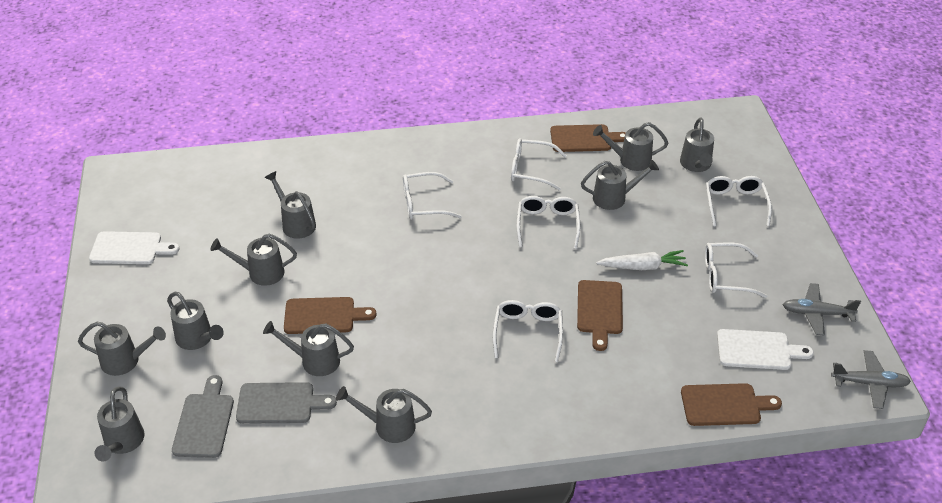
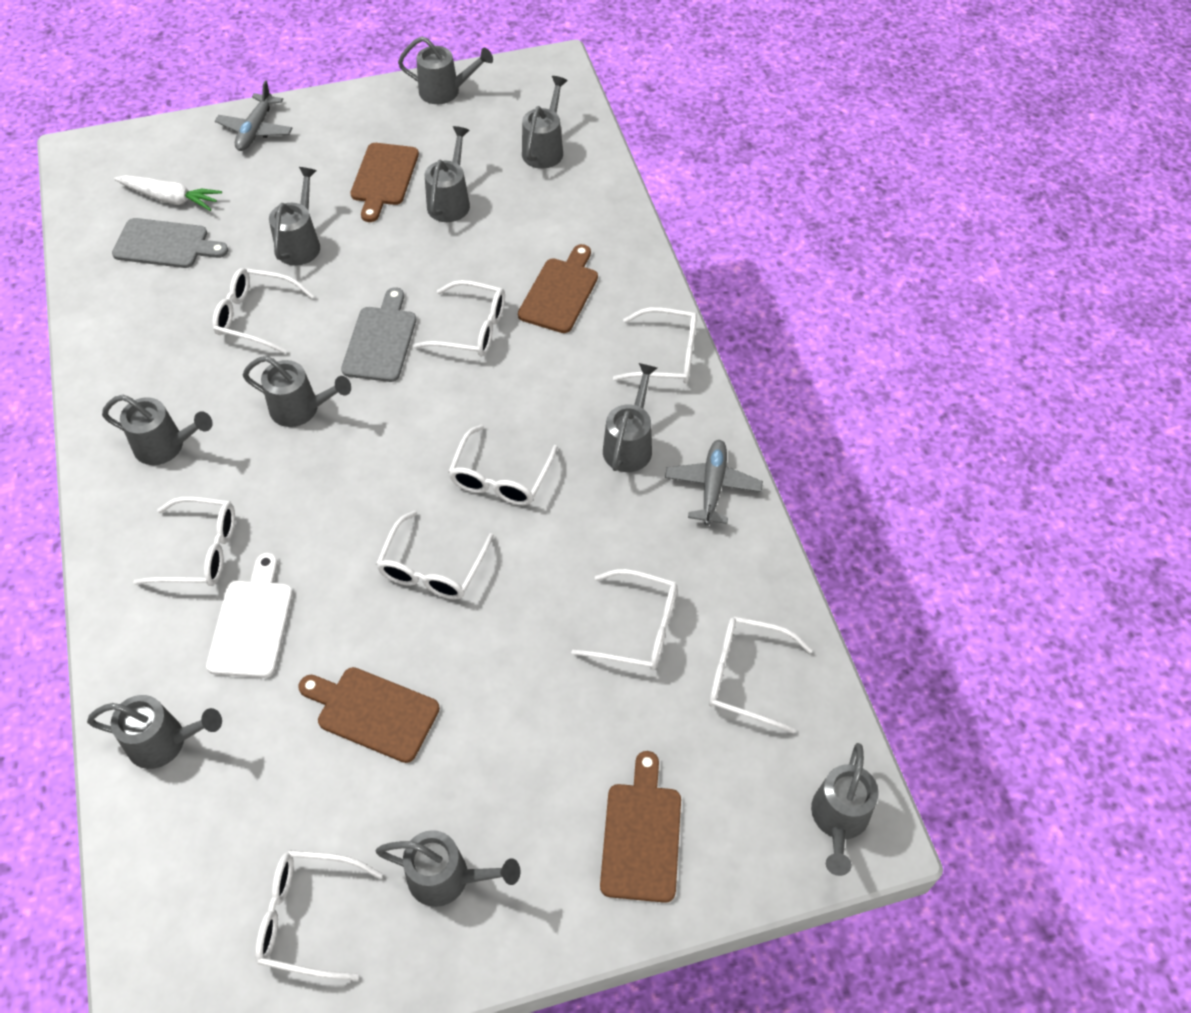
white cutting board: 2 -> 1
white glasses: 6 -> 9

